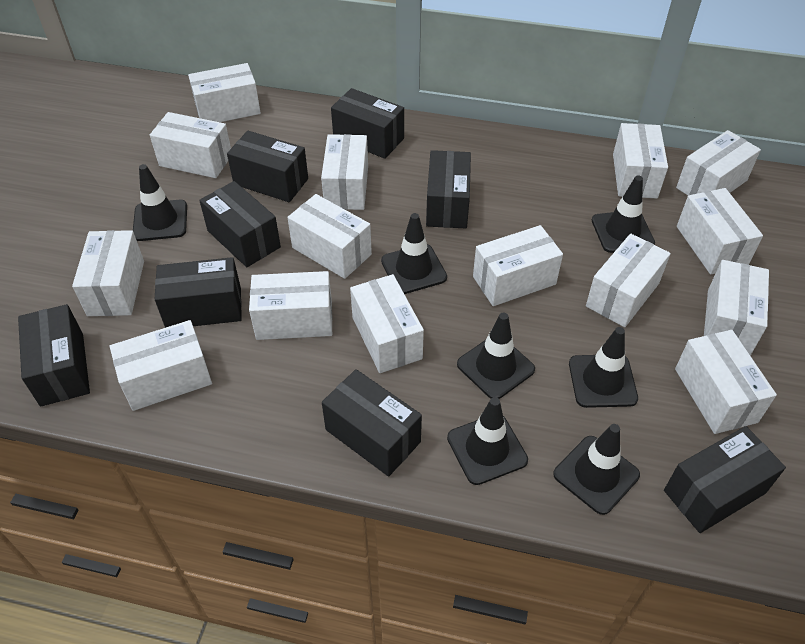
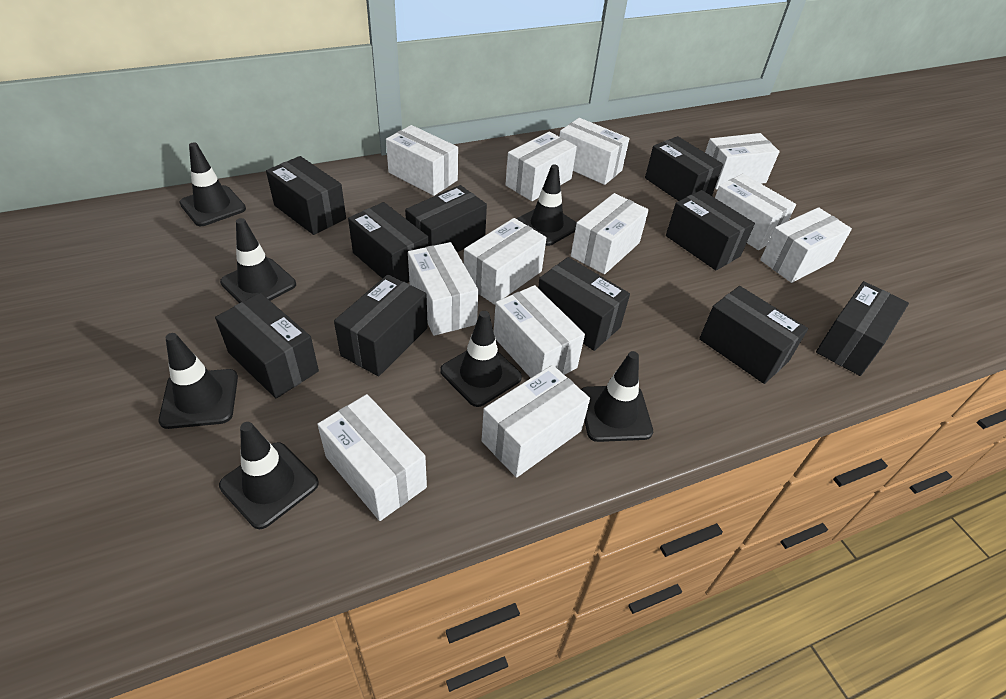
black box: 8 -> 10
white box: 15 -> 12

